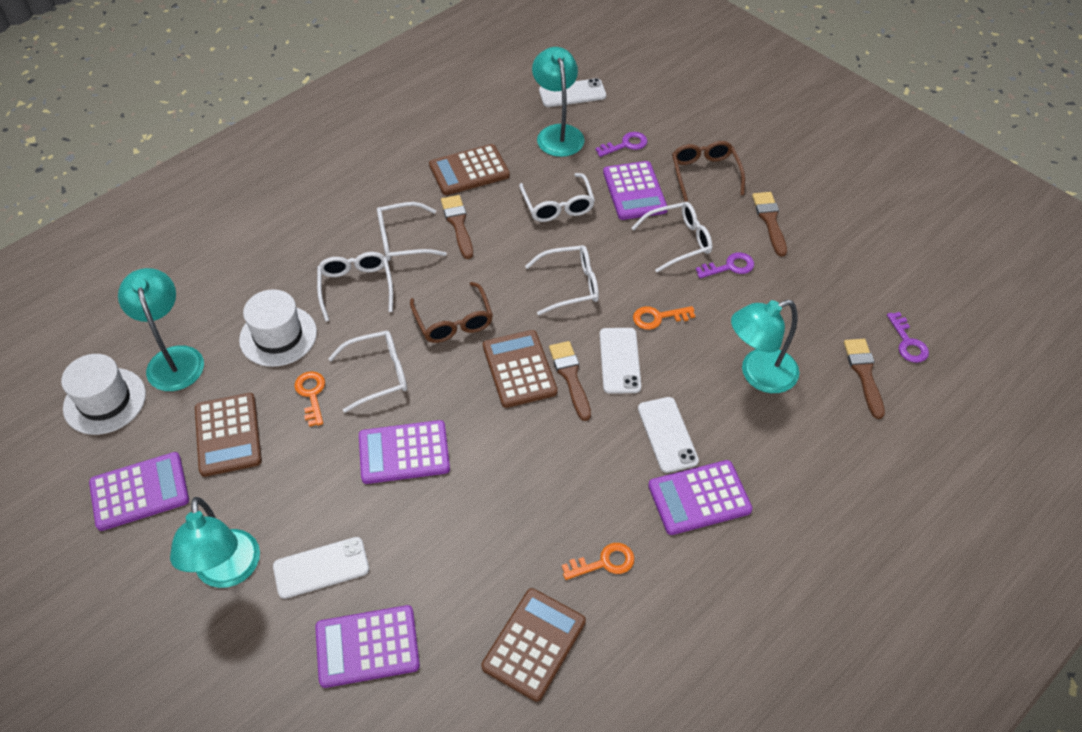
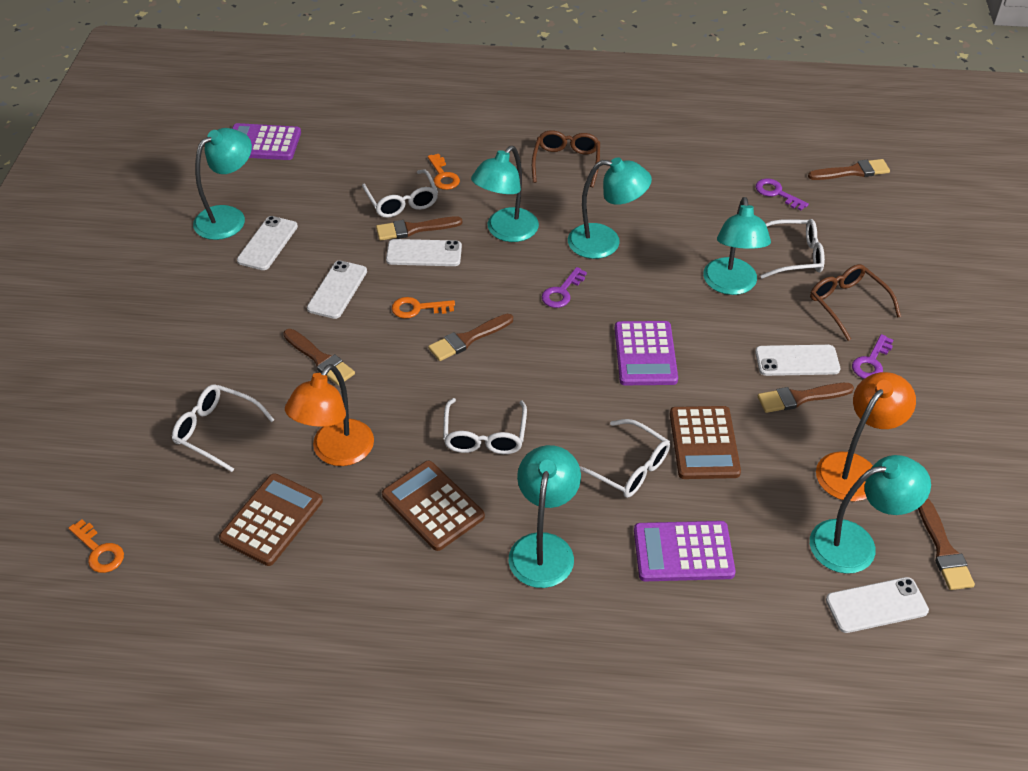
brown brush: 4 -> 6
brown calculator: 4 -> 3
orange lamp: 0 -> 2
purple calculator: 5 -> 3
turquoise lamp: 4 -> 6
white glasses: 6 -> 5
white hat: 2 -> 0
white phone: 4 -> 5

